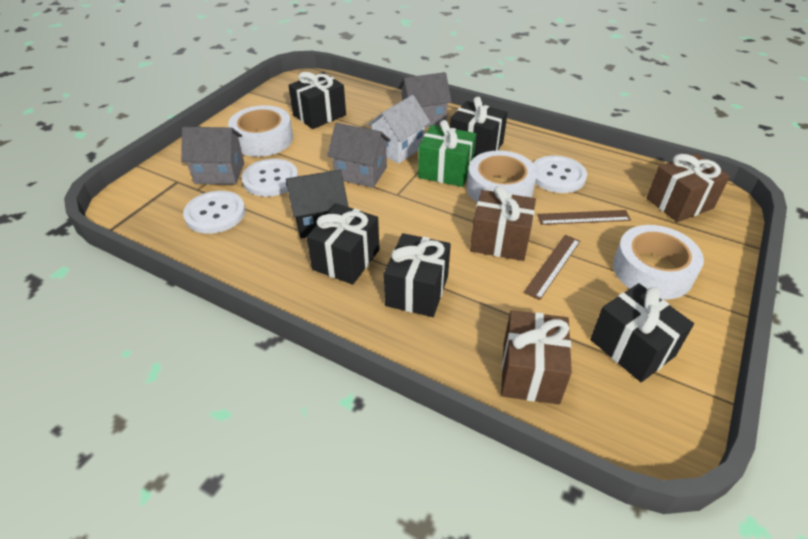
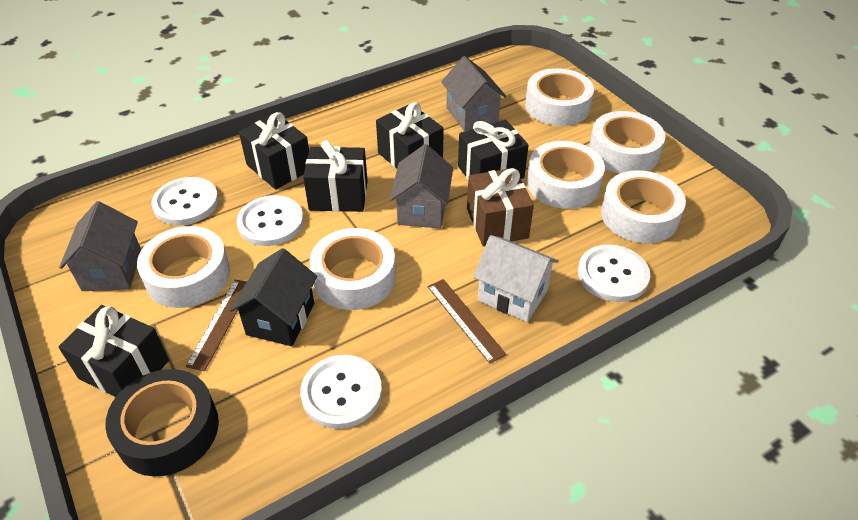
black tape: 0 -> 1
brown gift: 3 -> 1
green gift: 1 -> 0
white button: 3 -> 4
white tape: 3 -> 6

